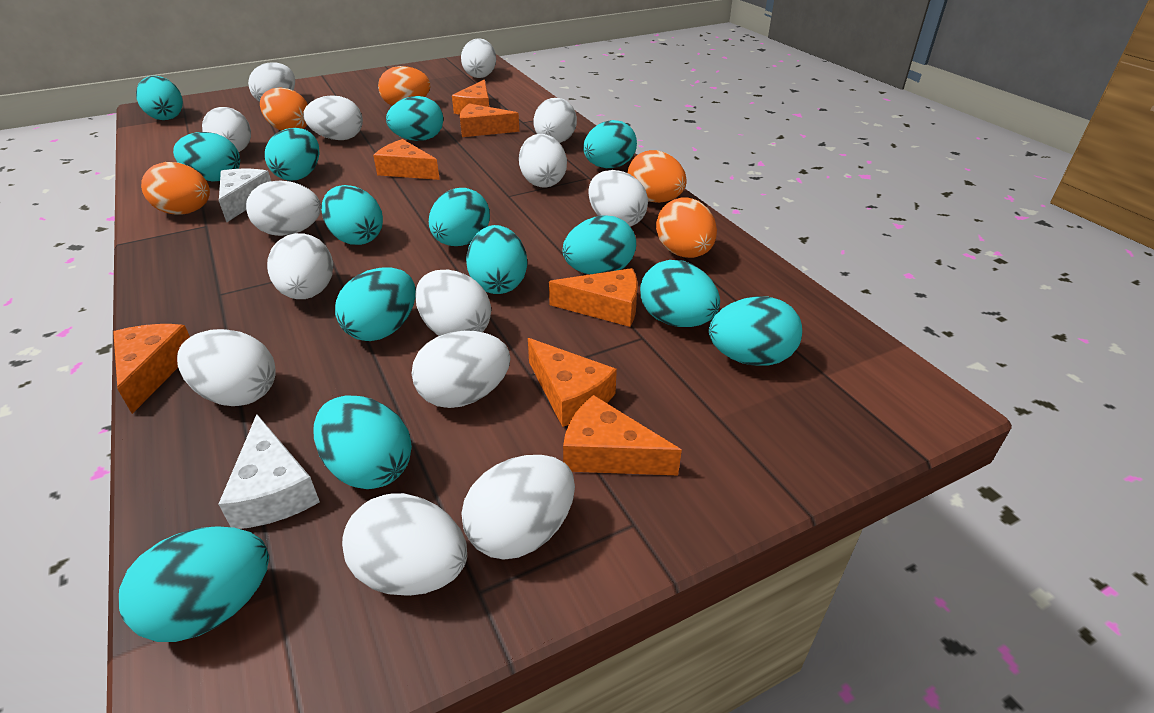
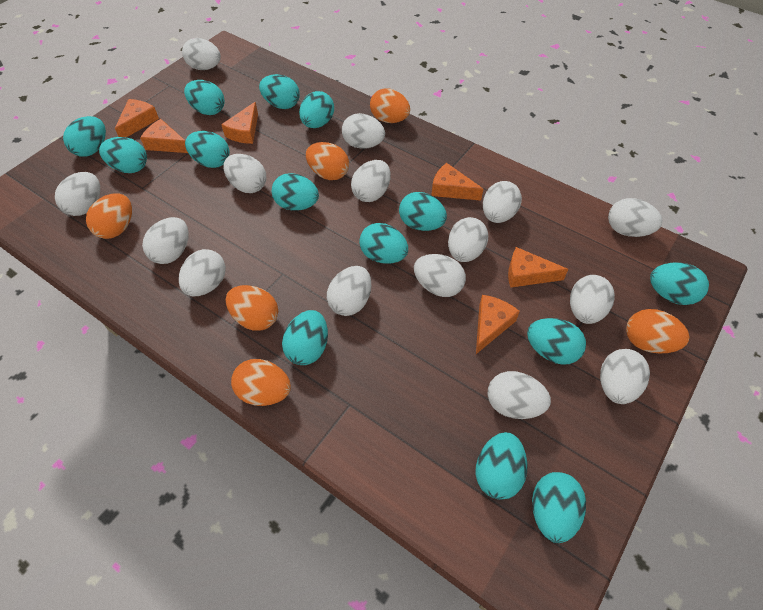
orange cheese: 7 -> 6
orange egg: 5 -> 6
white cheese: 2 -> 0
white egg: 14 -> 15

